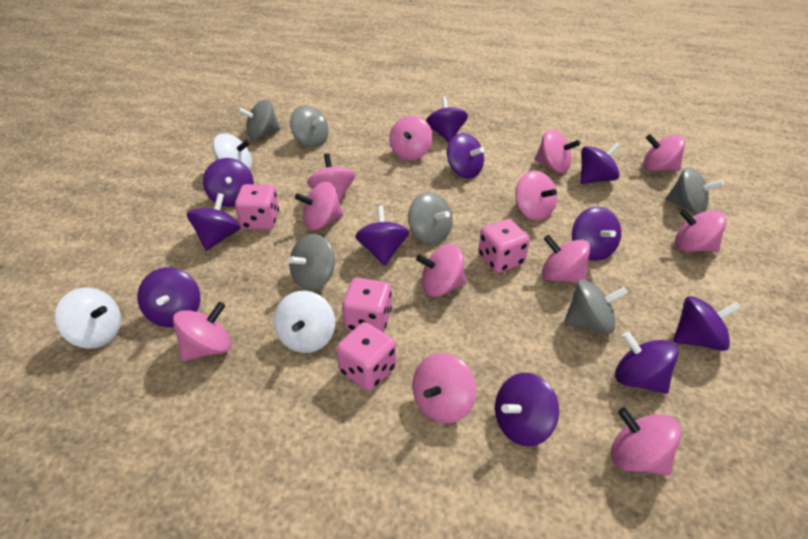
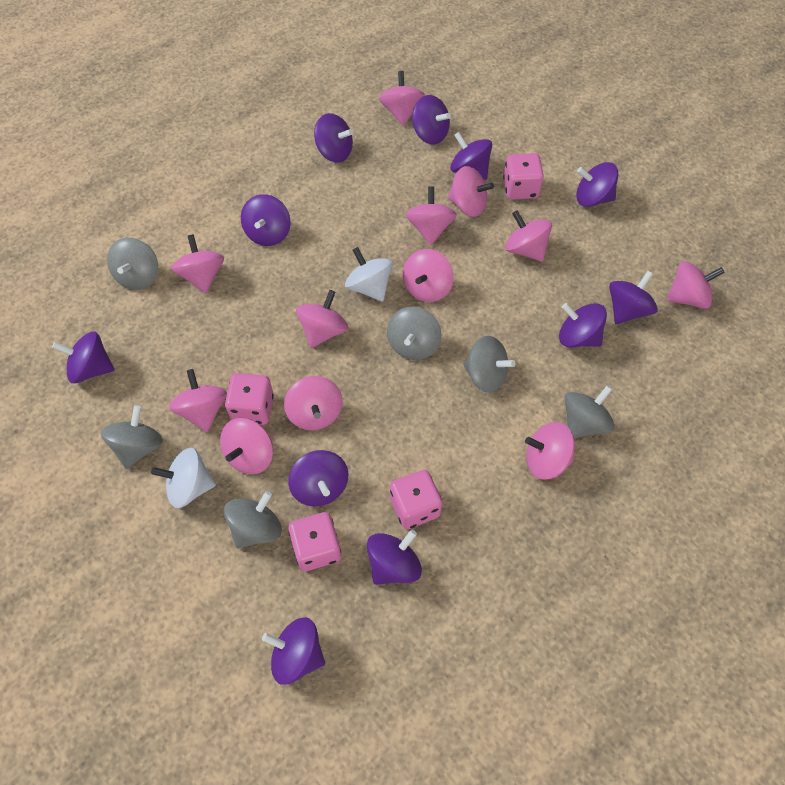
white spinning top: 3 -> 2

